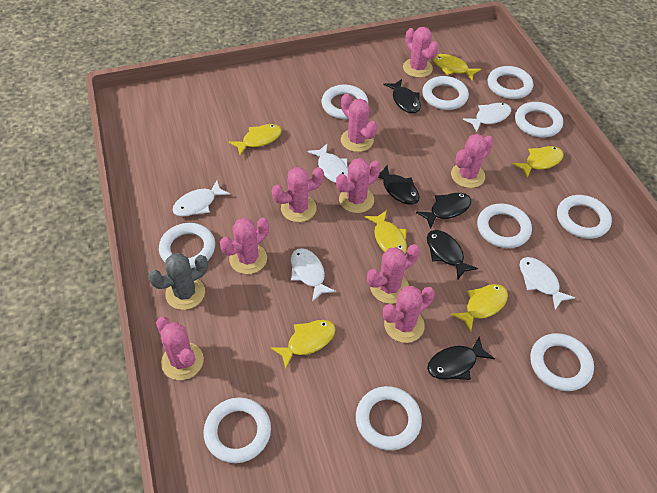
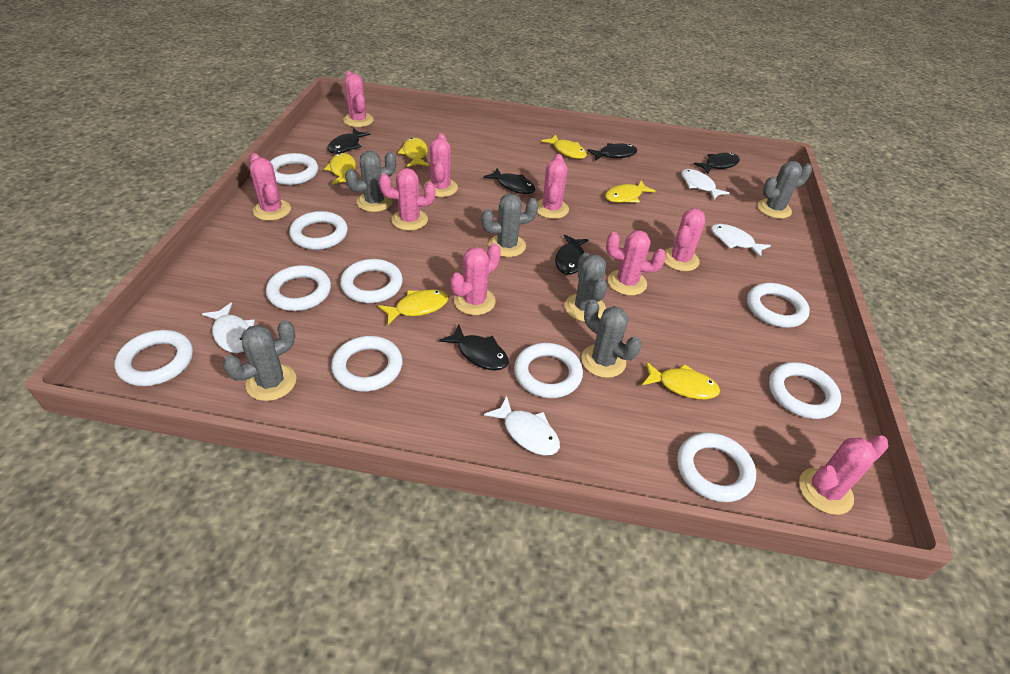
black fish: 5 -> 6
grey cactus: 1 -> 6
white fish: 5 -> 4

